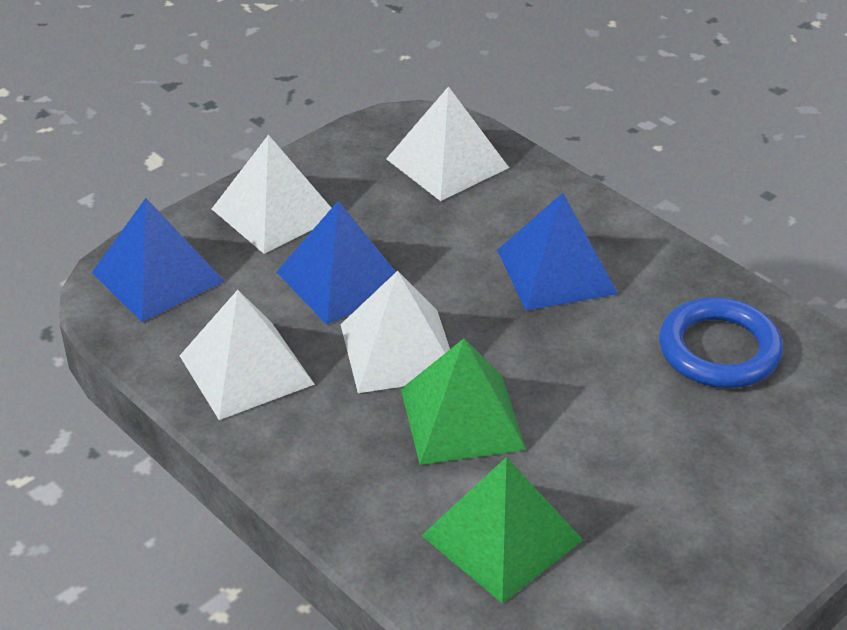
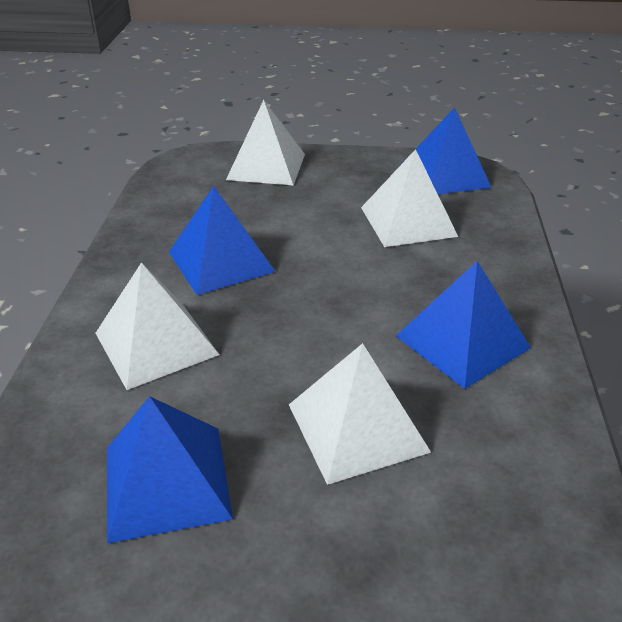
blue pyramid: 3 -> 4
blue ring: 1 -> 0
green pyramid: 2 -> 0

